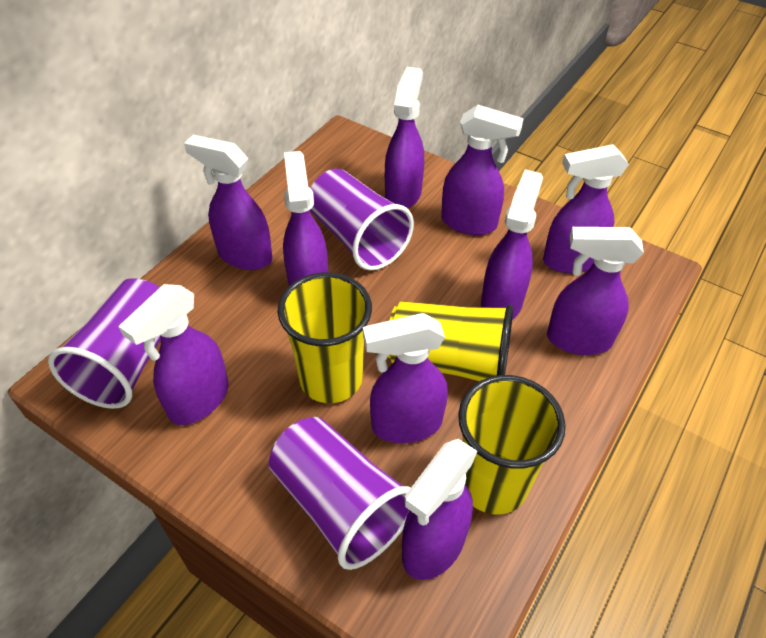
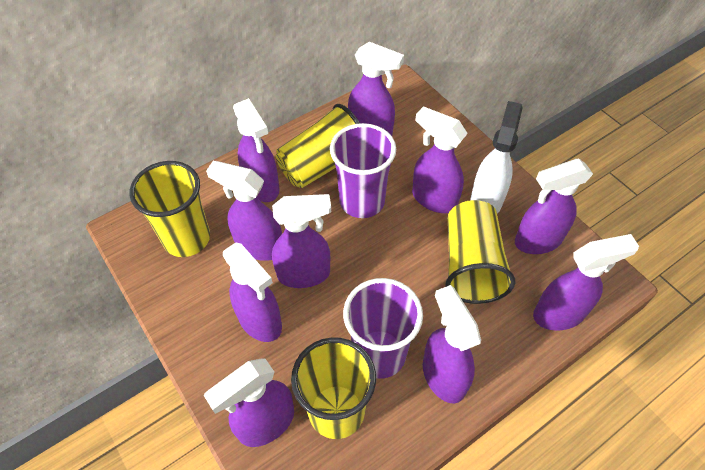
purple cup: 3 -> 2
white spray bottle: 0 -> 1
yellow cup: 3 -> 4

